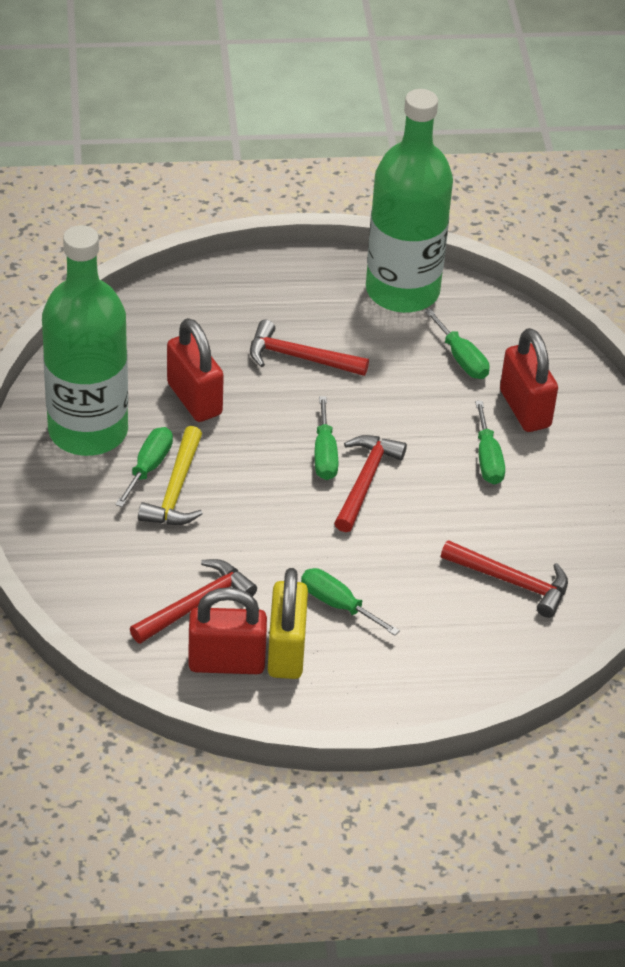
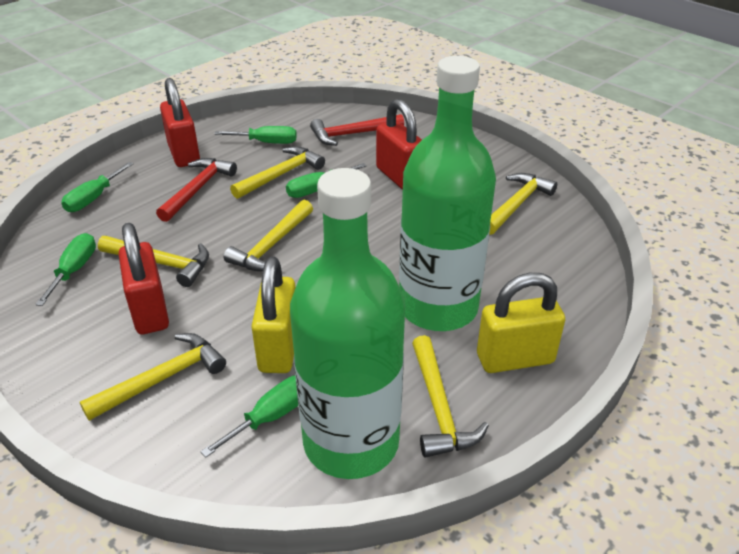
red hammer: 4 -> 2
yellow hammer: 1 -> 6
yellow padlock: 1 -> 2

